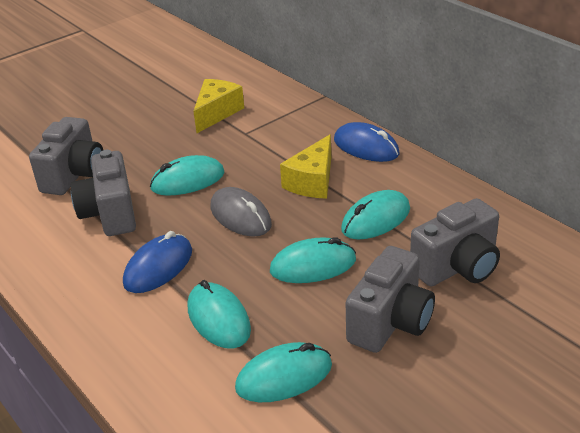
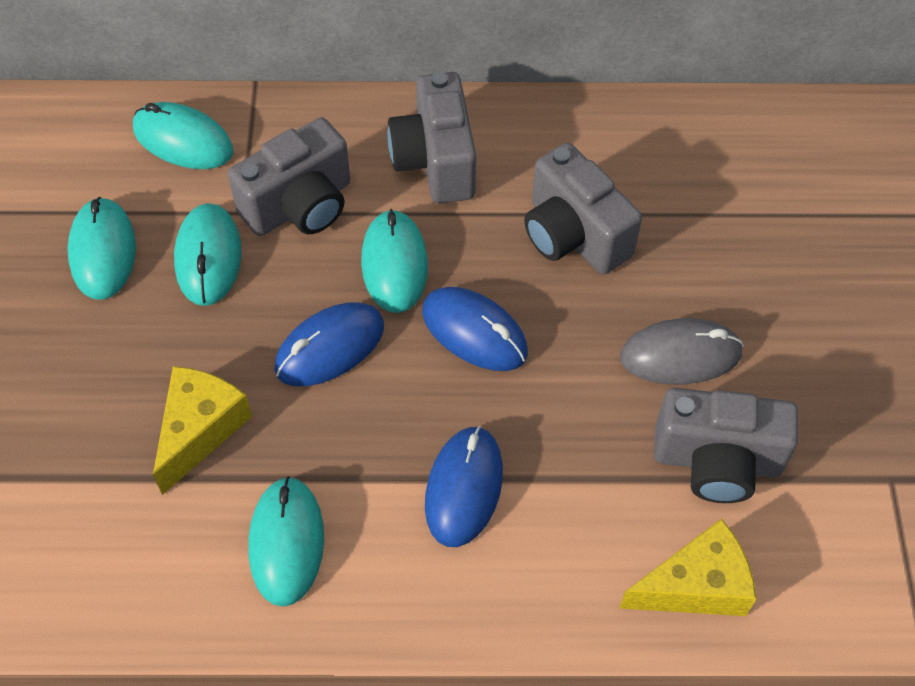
blue mouse: 2 -> 3

